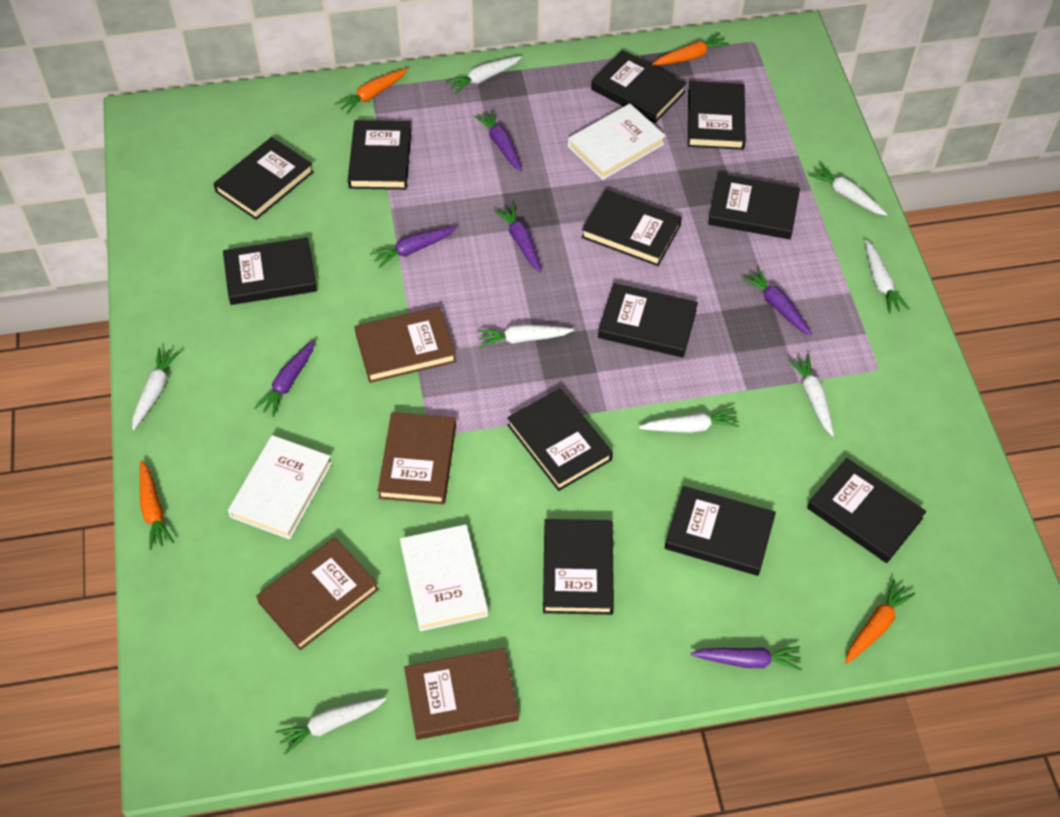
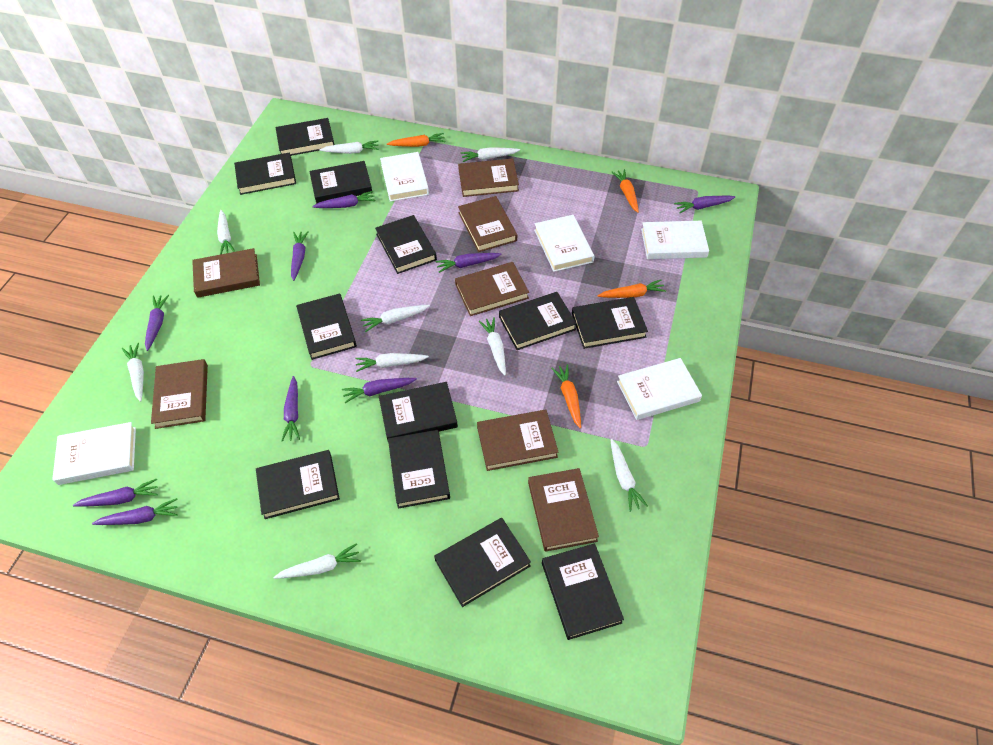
brown book: 4 -> 7
purple carrot: 6 -> 9
white book: 3 -> 5
white carrot: 8 -> 9

